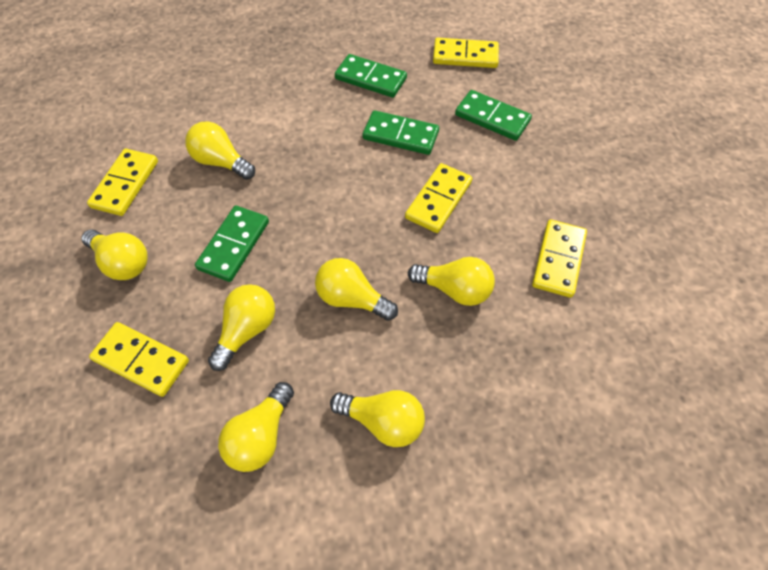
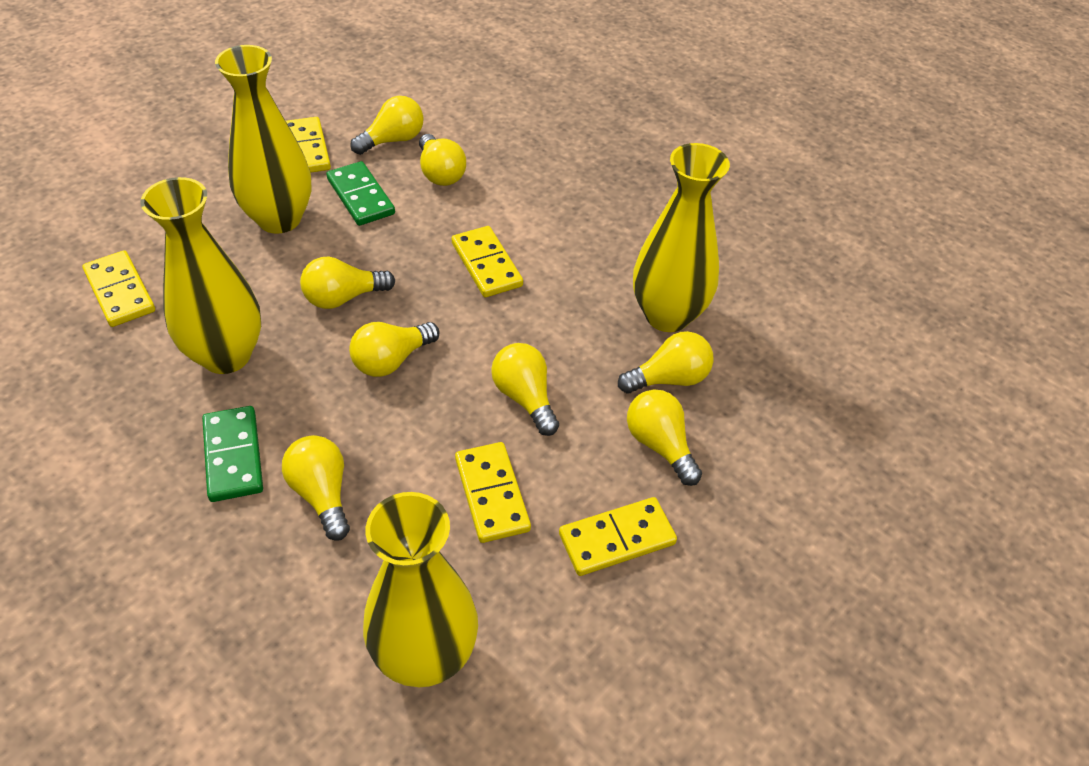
green domino: 4 -> 2
yellow light bulb: 7 -> 8
yellow vase: 0 -> 4

